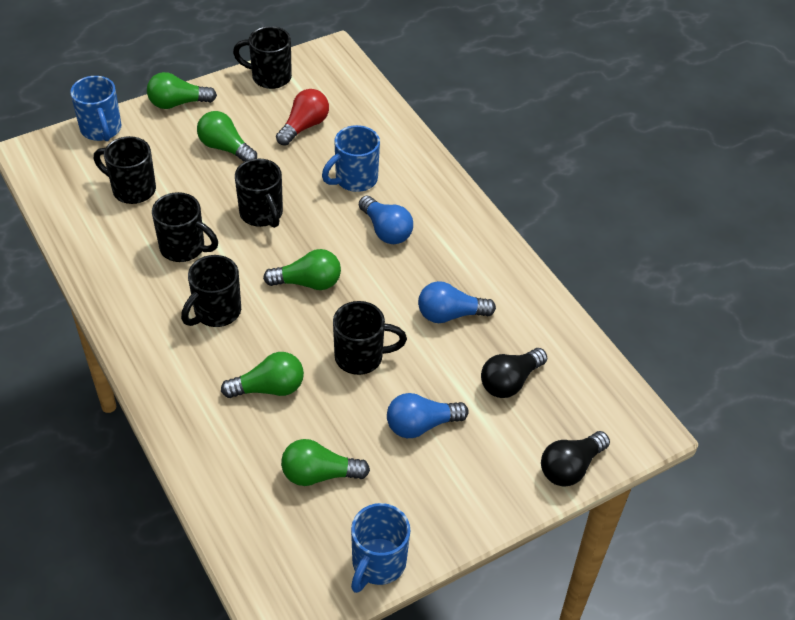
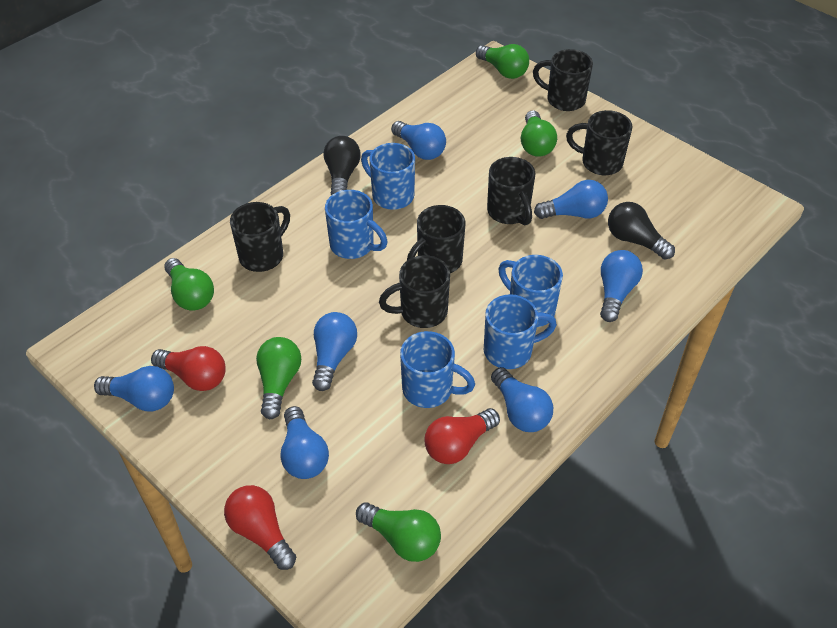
blue light bulb: 3 -> 7
blue mug: 3 -> 5
red light bulb: 1 -> 3

